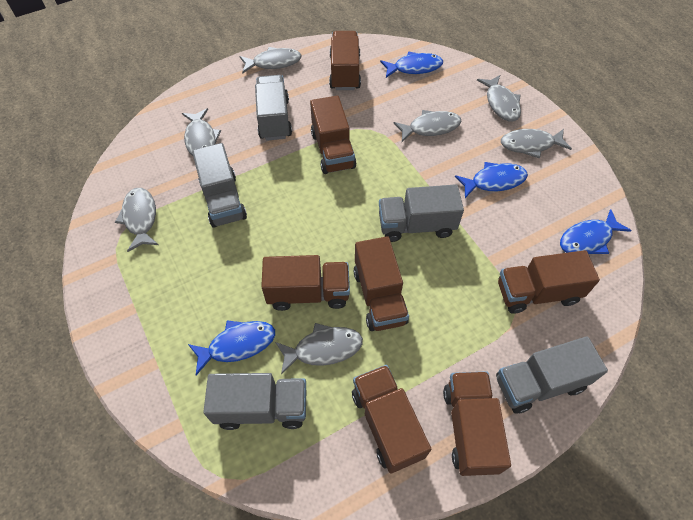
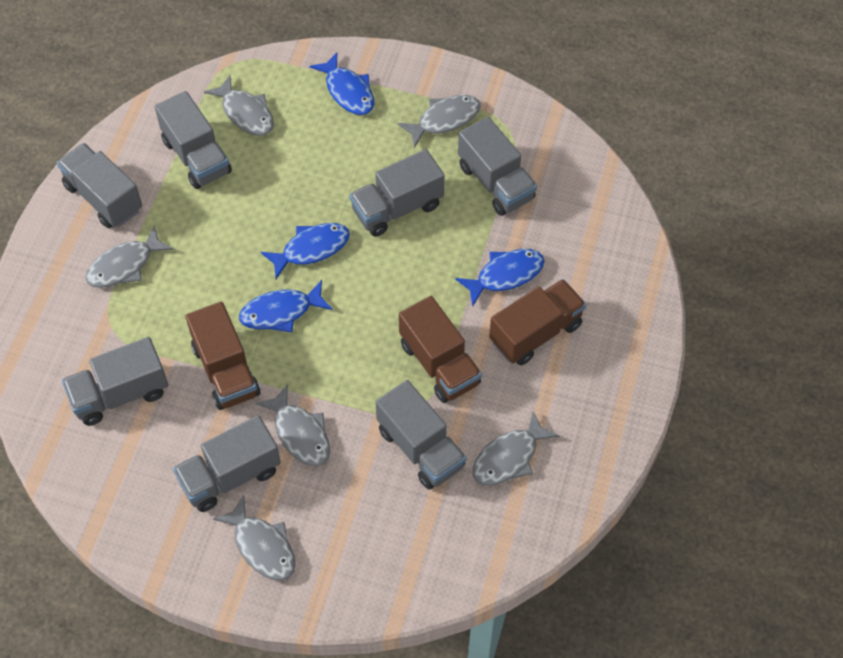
brown truck: 7 -> 3
grey fish: 7 -> 6
grey truck: 5 -> 7

